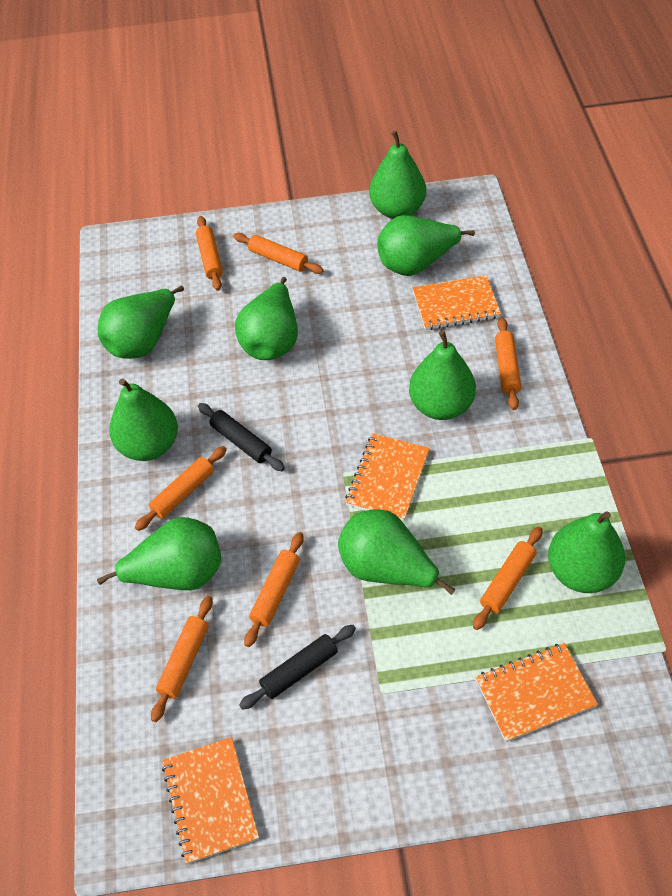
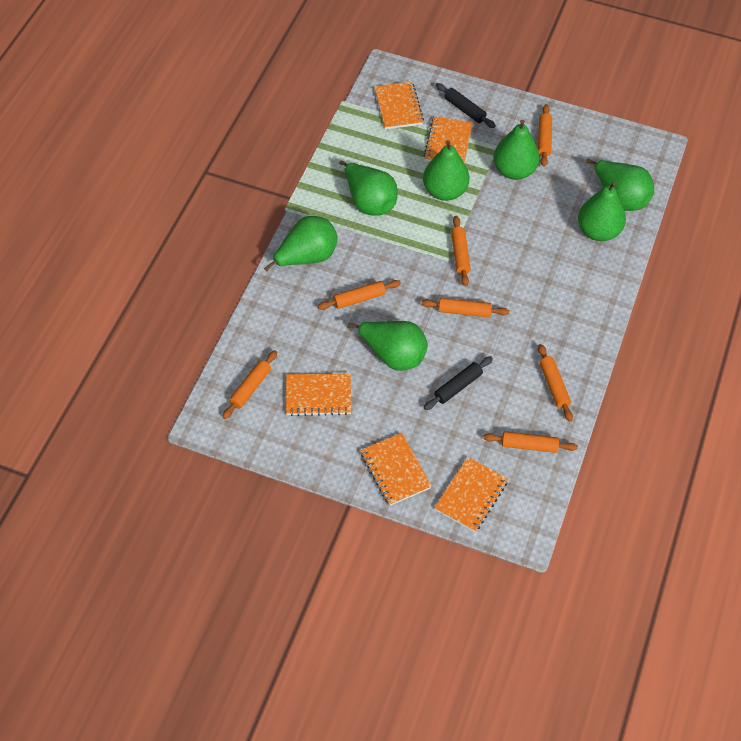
green pear: 9 -> 7
orange notebook: 4 -> 5

